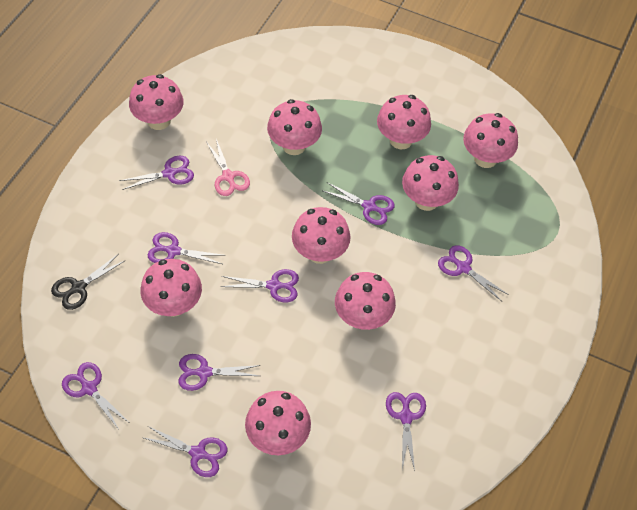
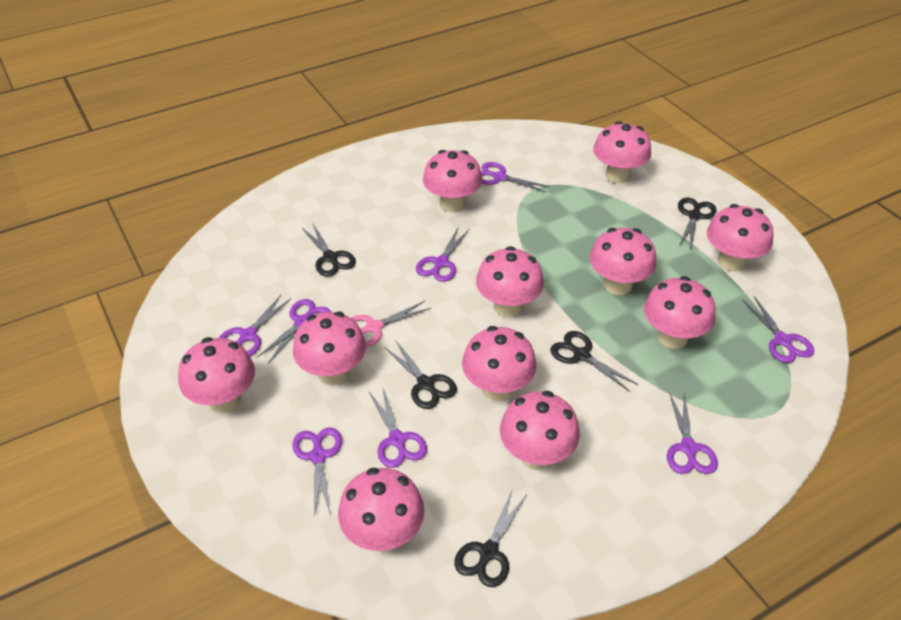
black scissors: 1 -> 5
pink mushroom: 9 -> 11
purple scissors: 9 -> 8

